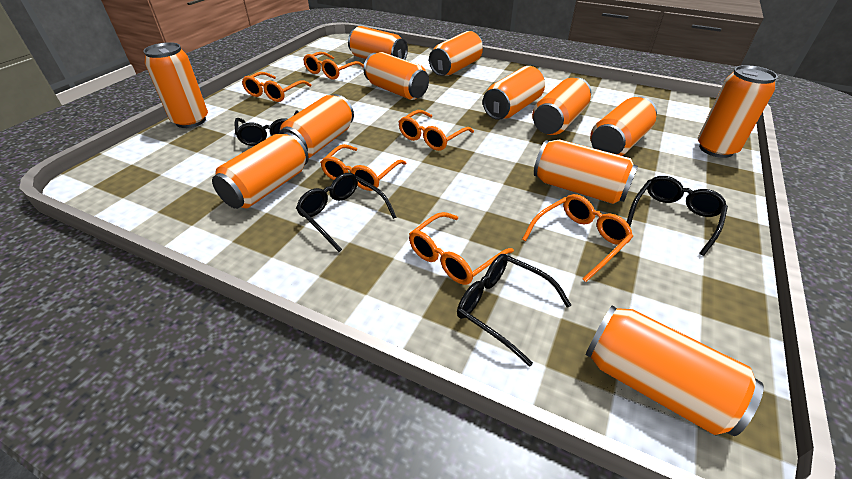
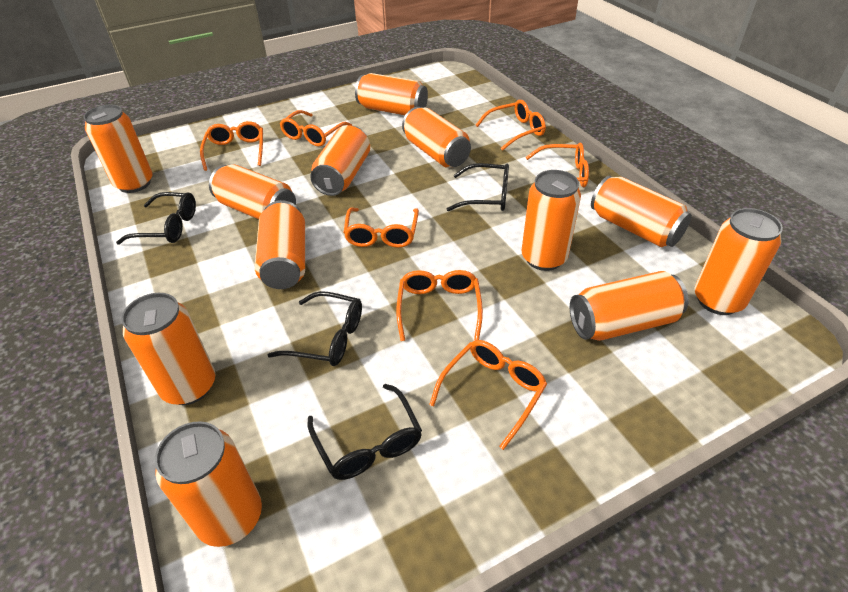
orange glasses: 6 -> 7

